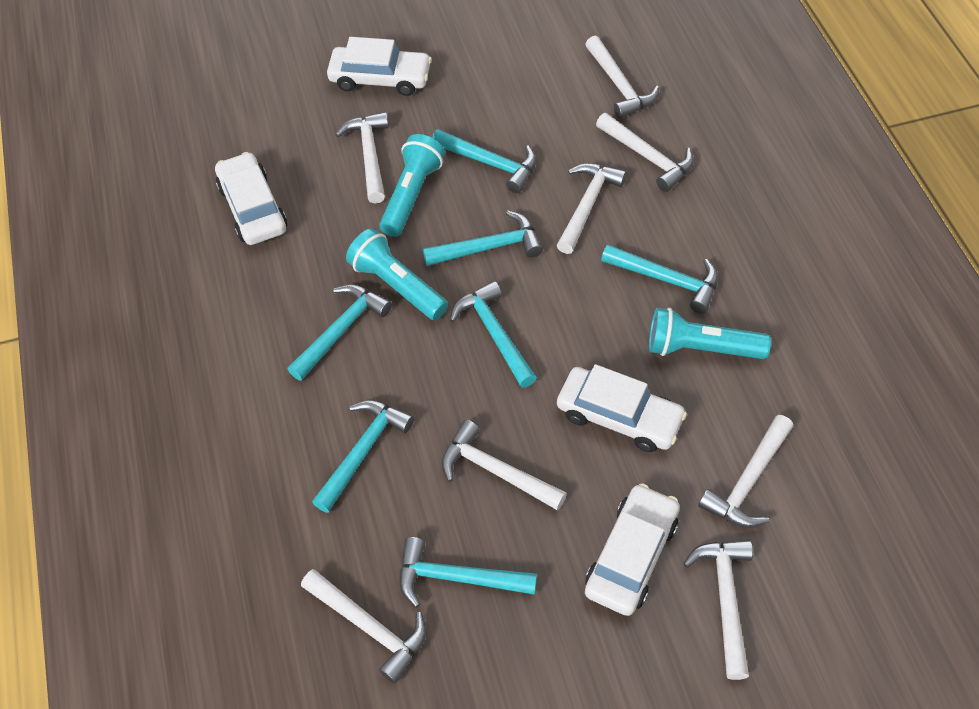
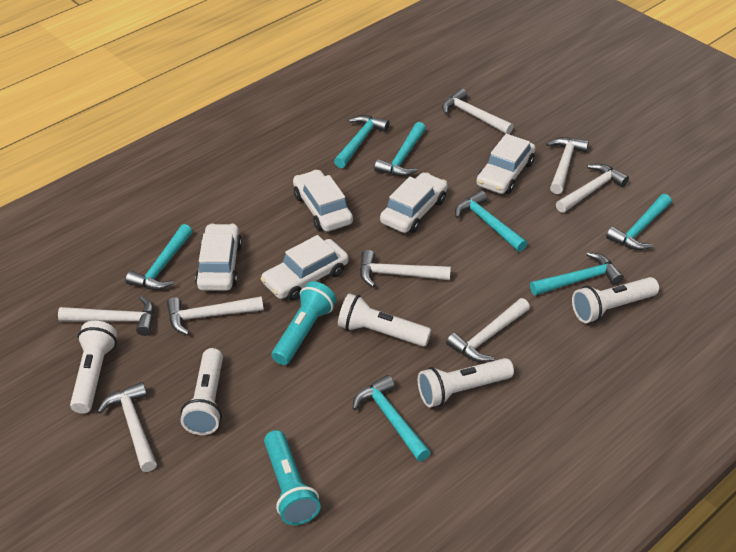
turquoise flashlight: 3 -> 2
white car: 4 -> 5
white flashlight: 0 -> 5

